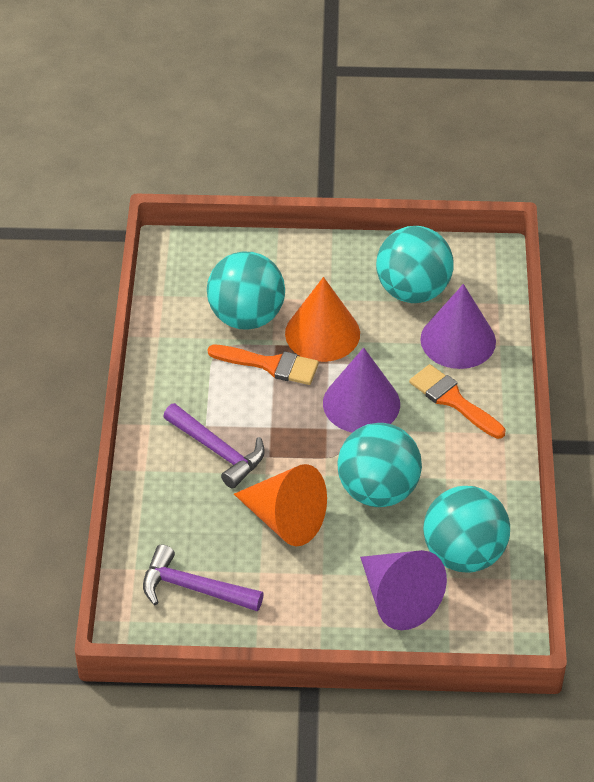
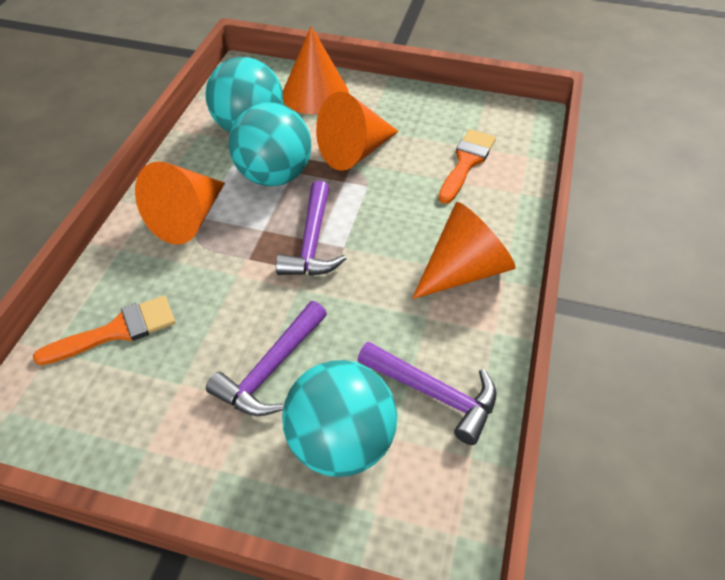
orange cone: 2 -> 4
purple cone: 3 -> 0
purple hammer: 2 -> 3
turquoise ball: 4 -> 3

